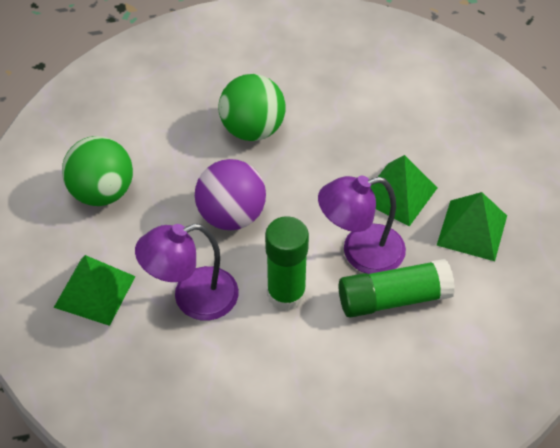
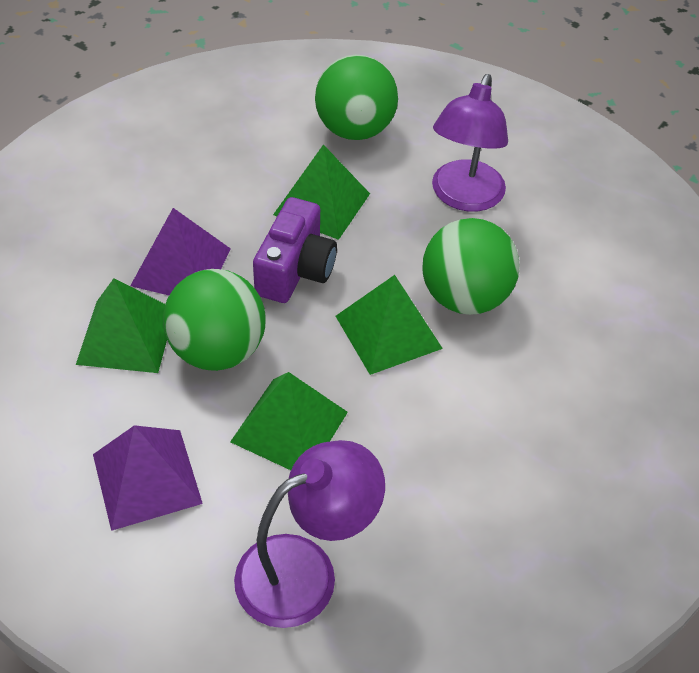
green ball: 2 -> 3
green glue stick: 2 -> 0
green pyramid: 3 -> 4
purple ball: 1 -> 0
purple camera: 0 -> 1
purple pyramid: 0 -> 2

